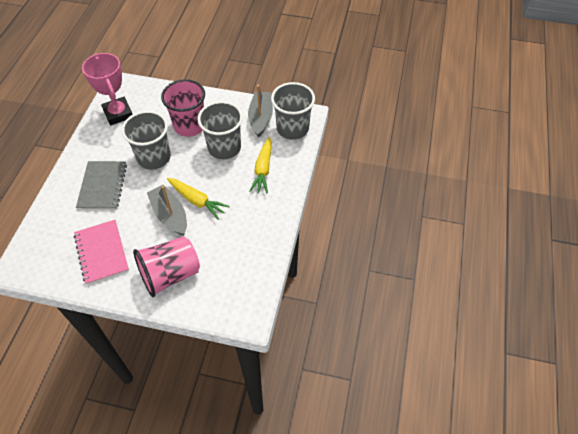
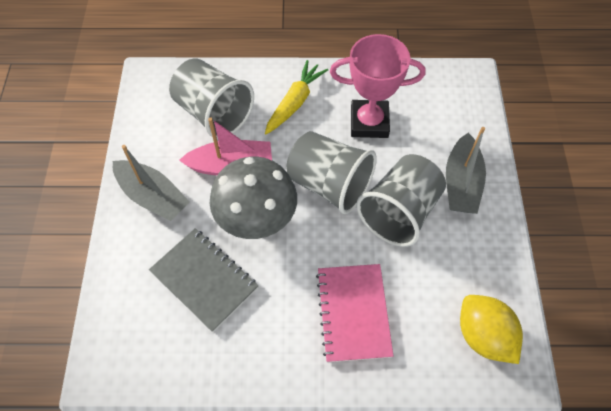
grey mushroom: 0 -> 1
pink boat: 0 -> 1
pink cup: 2 -> 0
yellow carrot: 2 -> 1
yellow lemon: 0 -> 1

